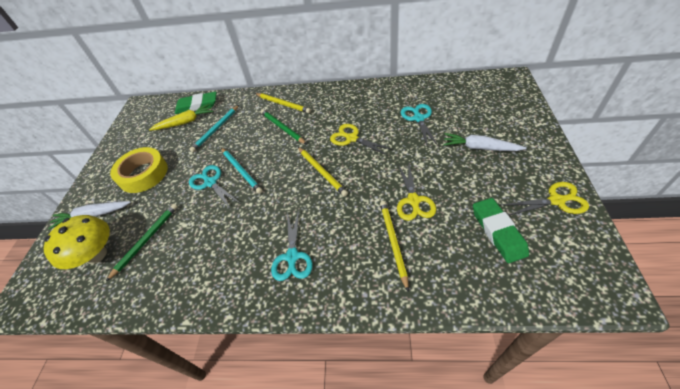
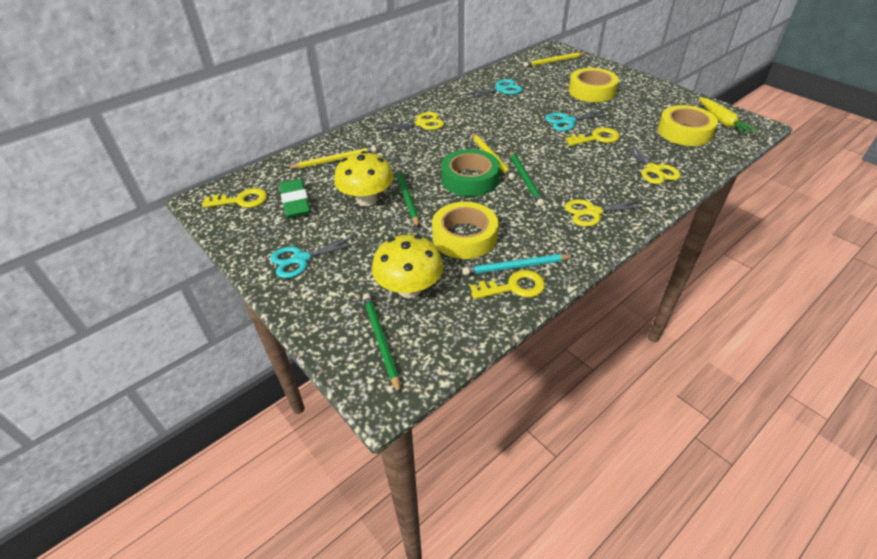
green eraser: 2 -> 1
green pencil: 2 -> 3
green tape: 0 -> 1
turquoise pencil: 2 -> 1
white carrot: 2 -> 0
yellow key: 0 -> 3
yellow mushroom: 1 -> 2
yellow tape: 1 -> 3

